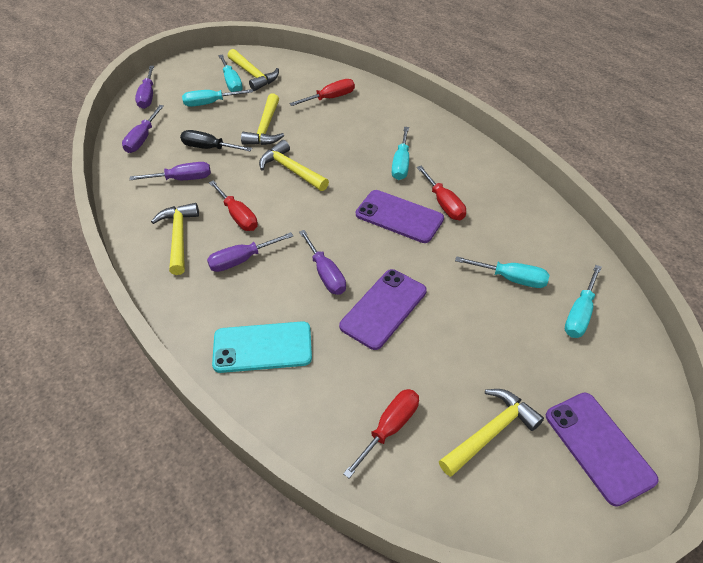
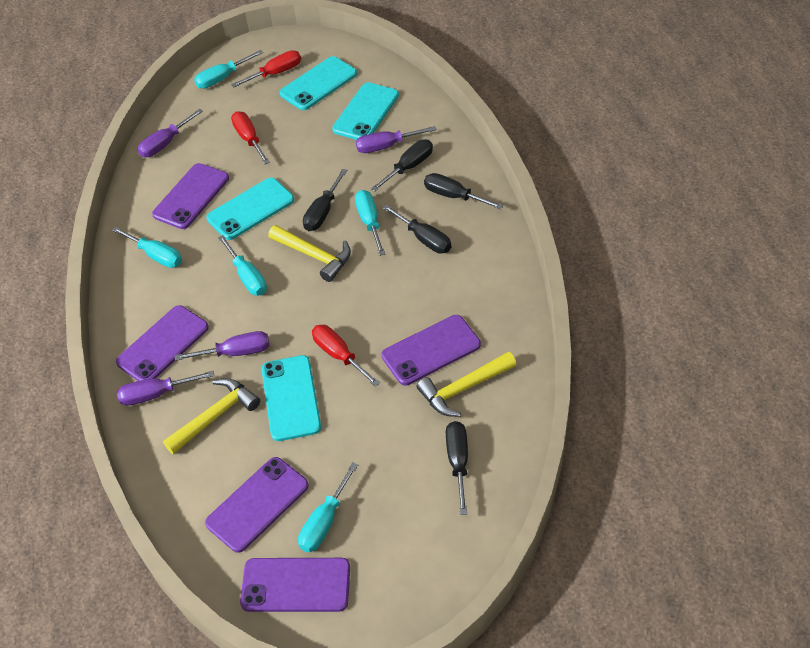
black screwdriver: 1 -> 5
purple phone: 3 -> 5
purple screwdriver: 5 -> 4
red screwdriver: 4 -> 3
turquoise phone: 1 -> 4
yellow hammer: 5 -> 3

